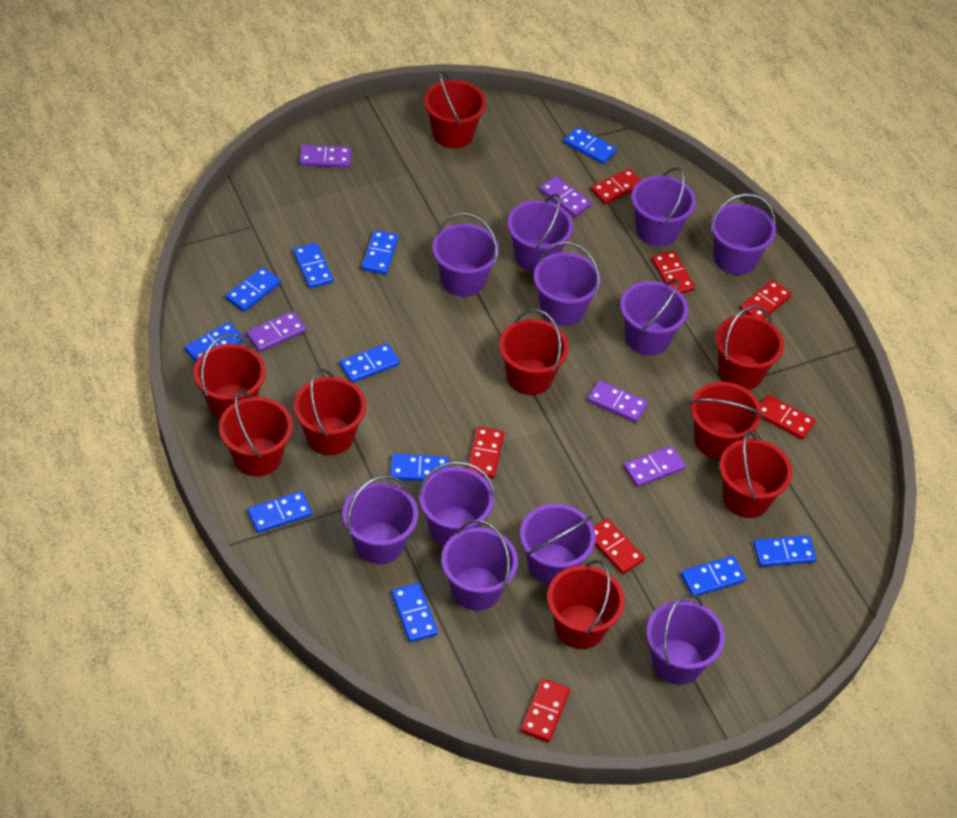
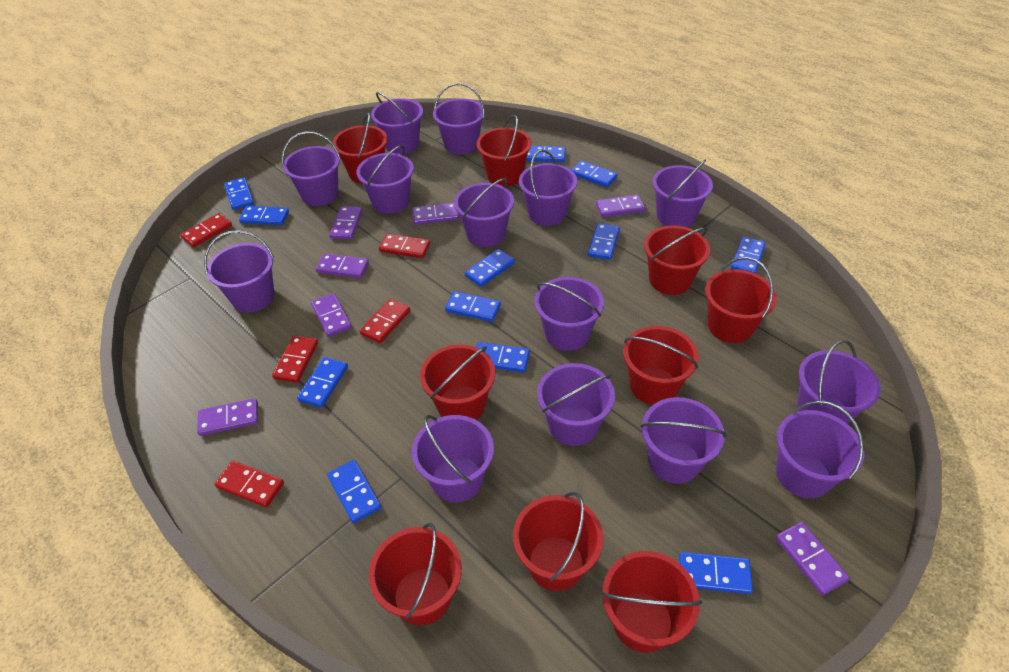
blue domino: 11 -> 12
purple bucket: 11 -> 14
purple domino: 5 -> 7
red domino: 7 -> 5

